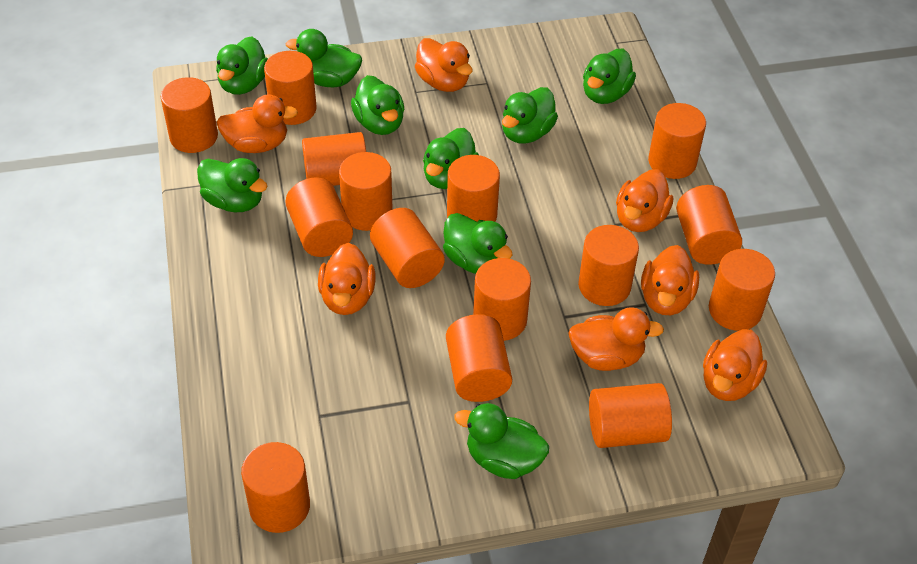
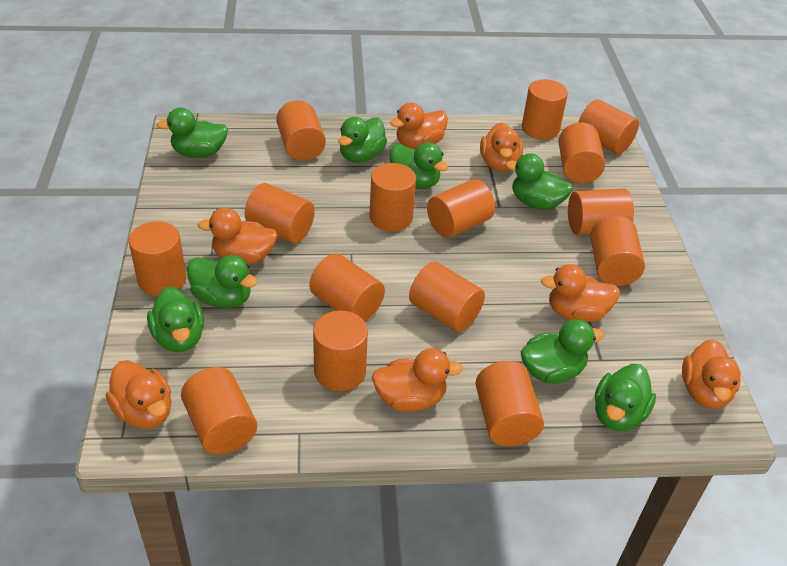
green duck: 9 -> 8

